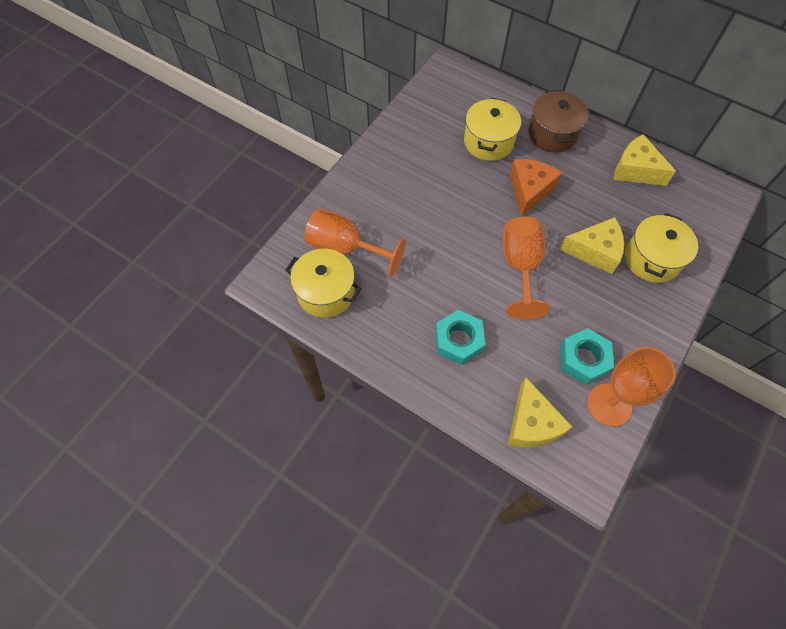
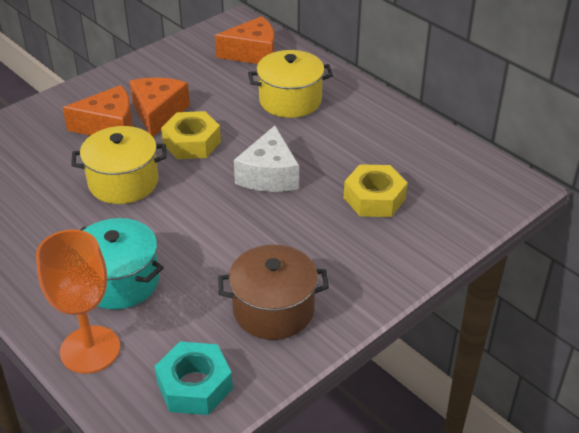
orange cheese: 1 -> 3
orange goblet: 3 -> 1
turquoise nut: 2 -> 1
turquoise pot: 0 -> 1
white cheese: 0 -> 1
yellow cheese: 3 -> 0
yellow nut: 0 -> 2
yellow pot: 3 -> 2

